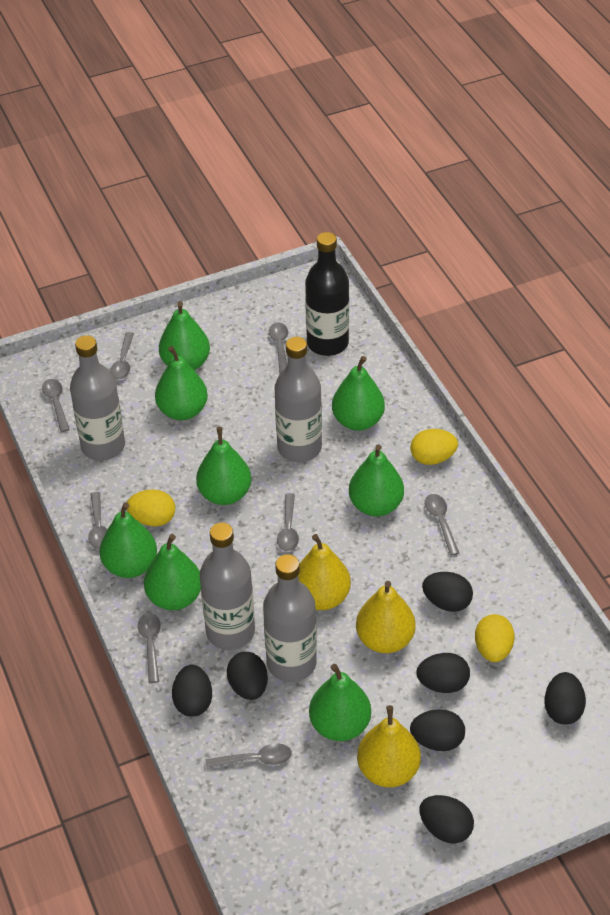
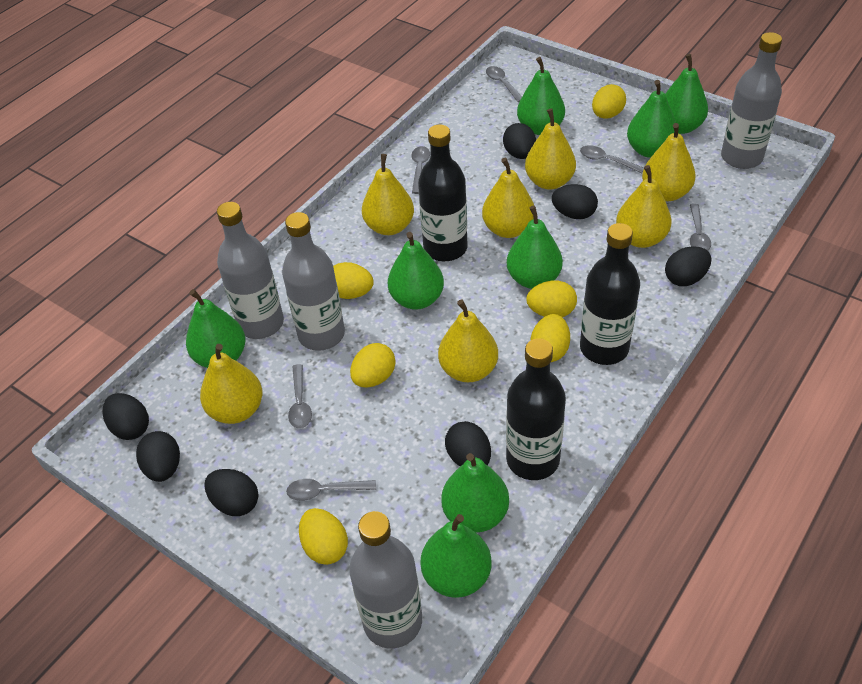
black bottle: 1 -> 3
grey spoon: 8 -> 6
yellow egg: 3 -> 6
yellow pear: 3 -> 7

